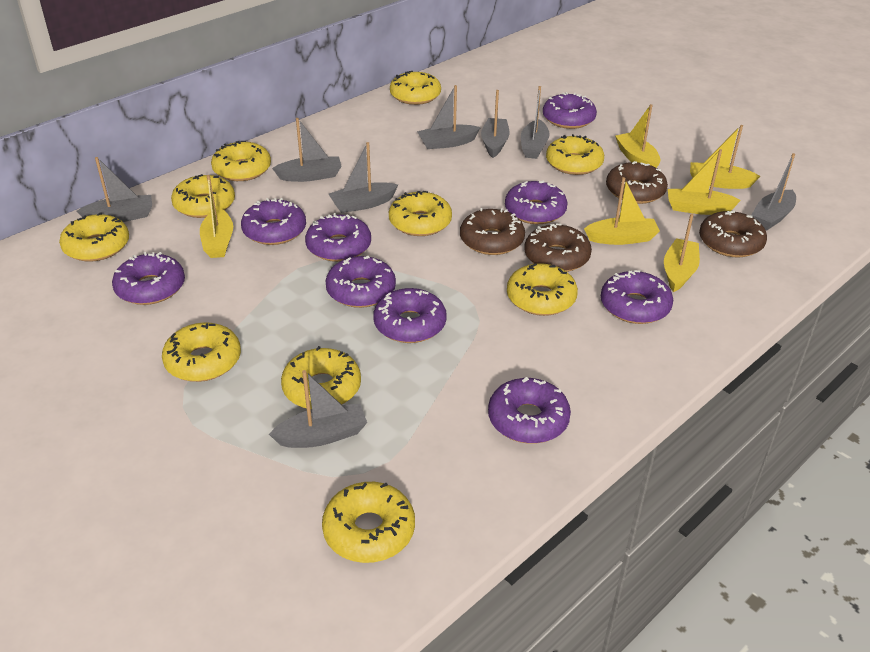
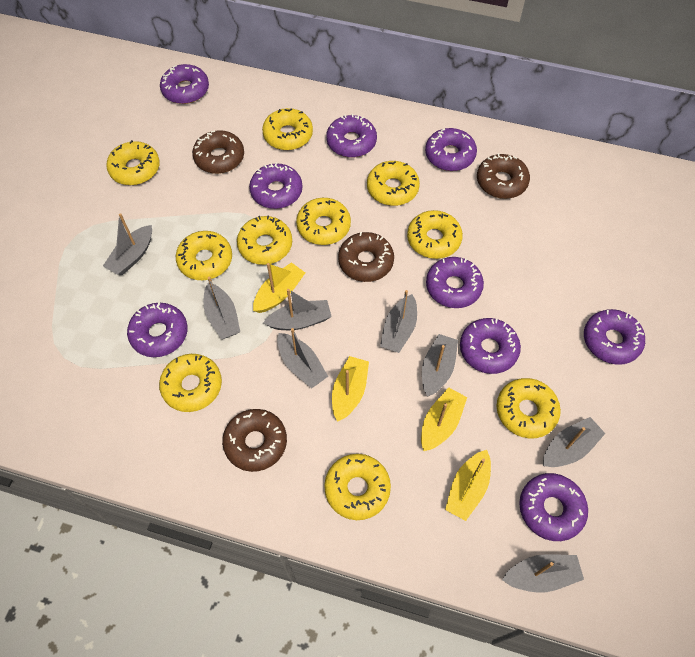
yellow boat: 6 -> 4

